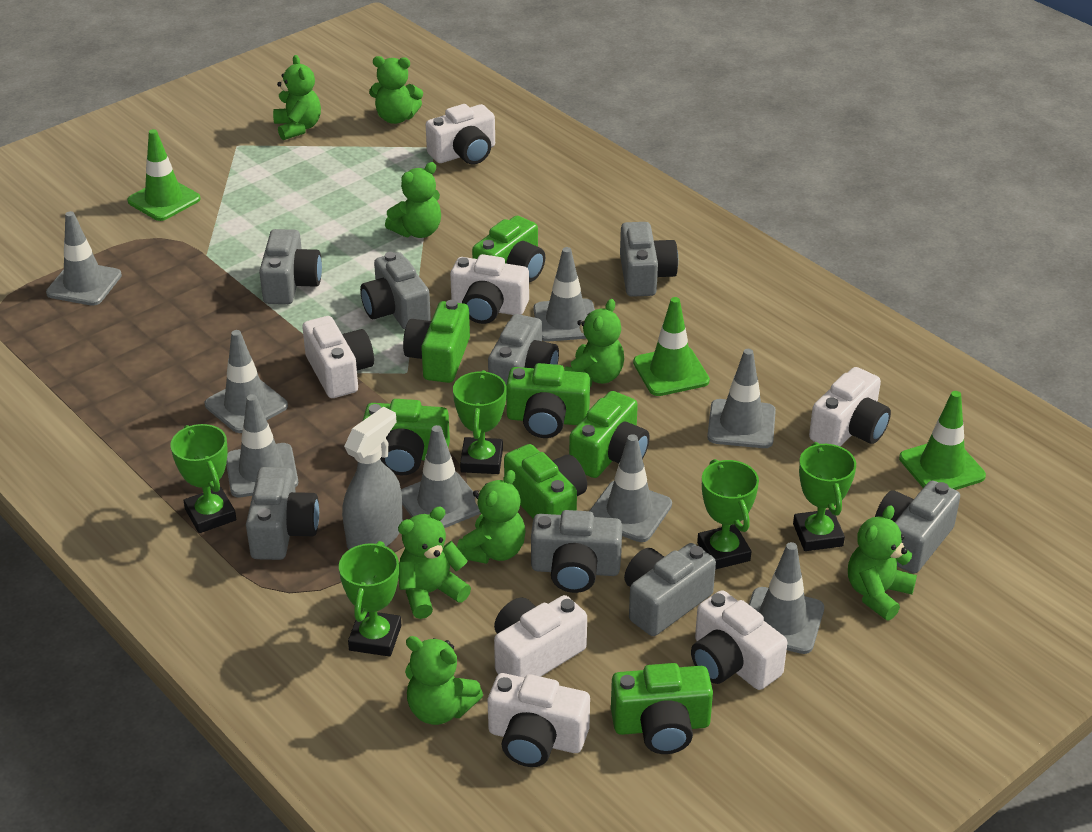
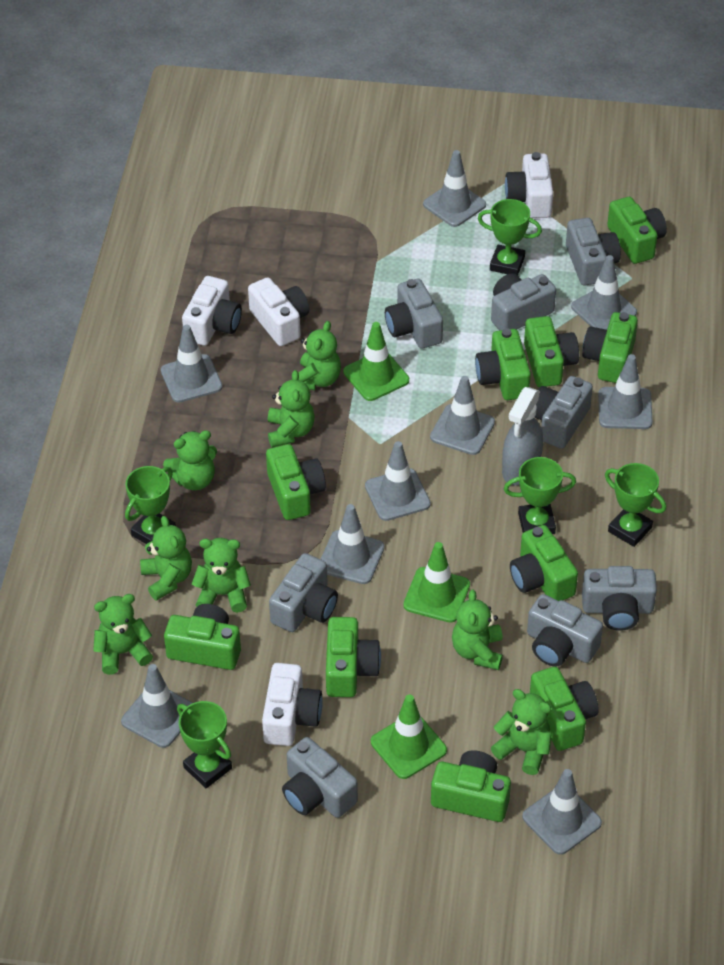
green camera: 7 -> 10
grey traffic cone: 8 -> 9
white camera: 7 -> 4

